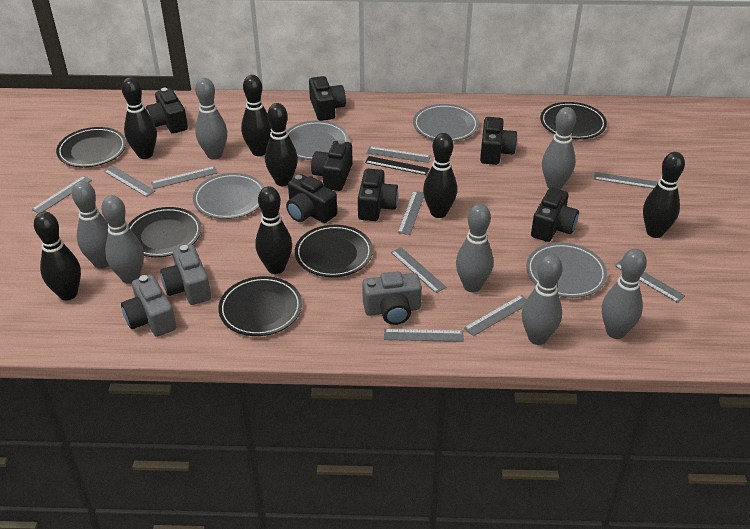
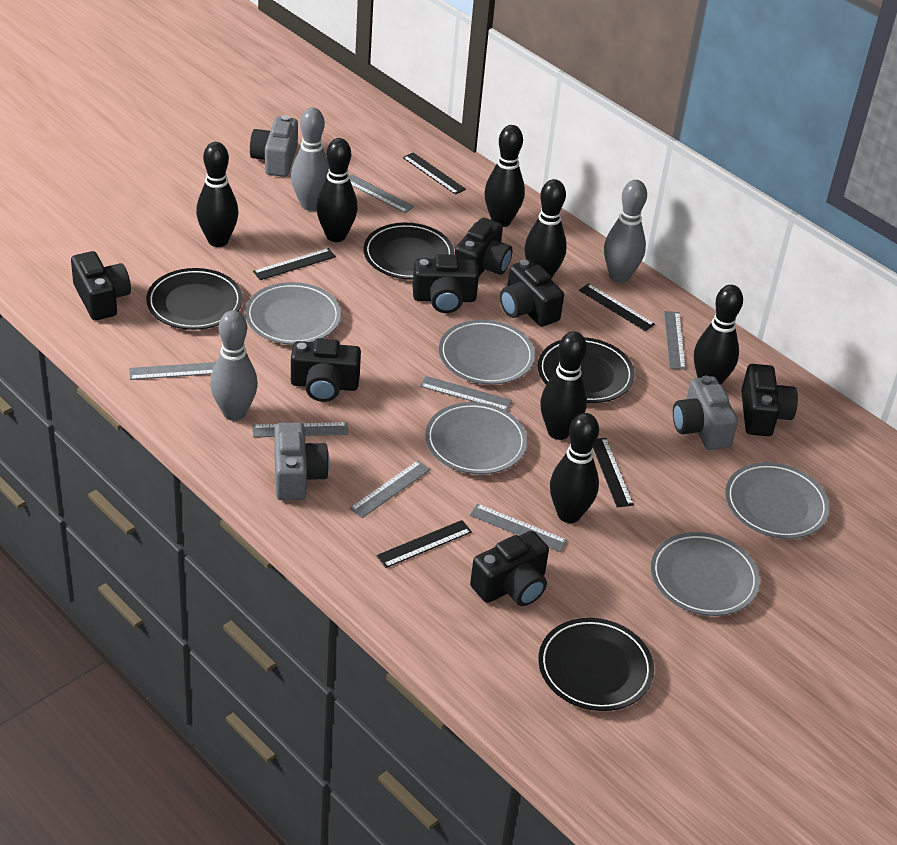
black plate: 5 -> 4
black ruler: 1 -> 5
grey bowling pin: 7 -> 3
grey plate: 4 -> 5
grey ruler: 10 -> 7

